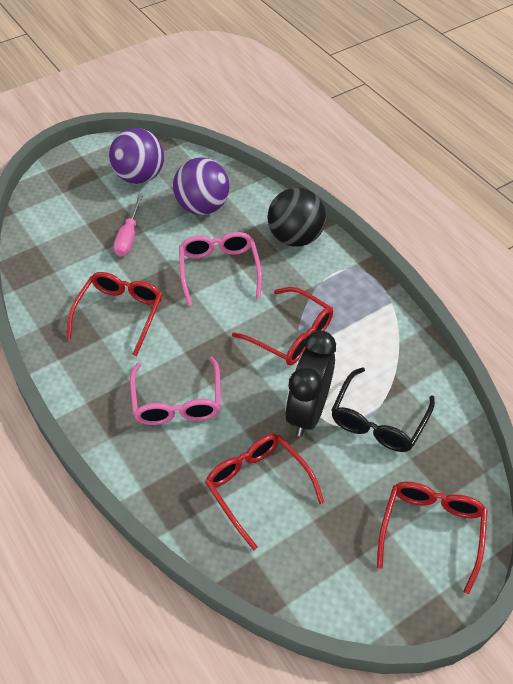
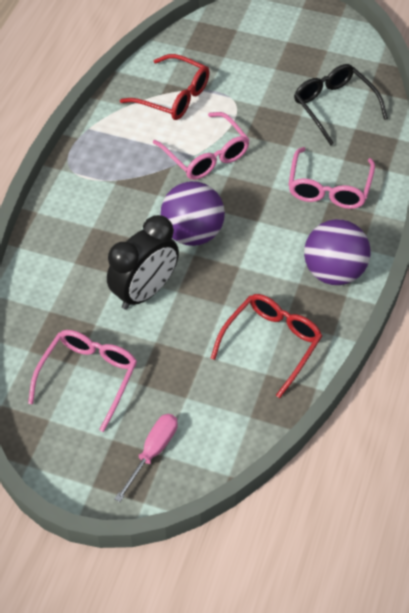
black ball: 1 -> 0
pink glasses: 2 -> 3
red glasses: 4 -> 2

